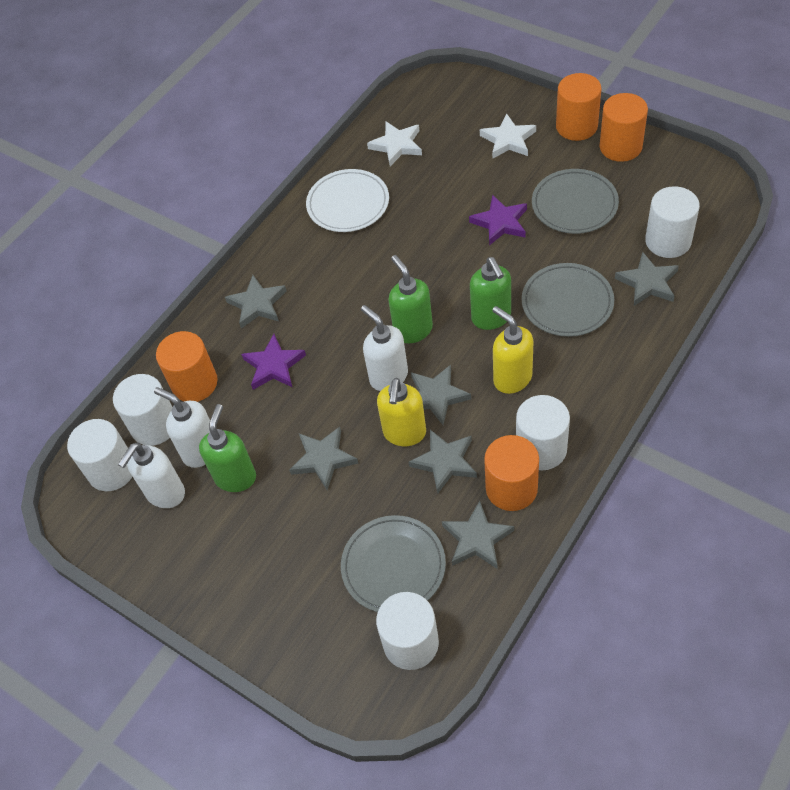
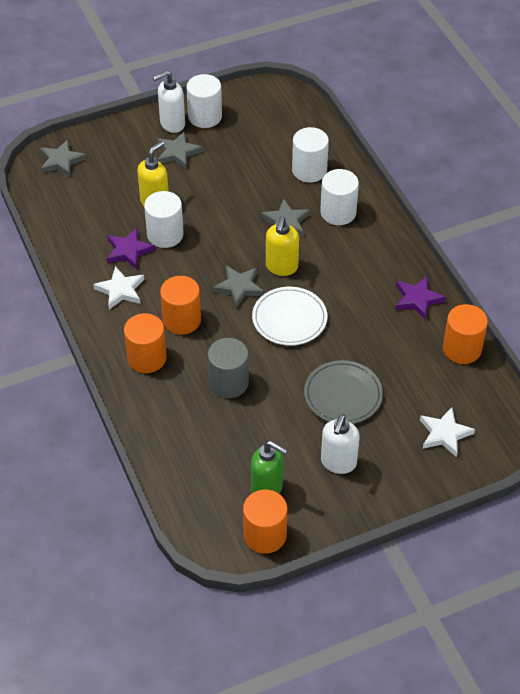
green soap dispenser: 3 -> 1
grey cylinder: 0 -> 1
grey plate: 3 -> 1
grey star: 6 -> 4
white cylinder: 5 -> 4
white soap dispenser: 3 -> 2

